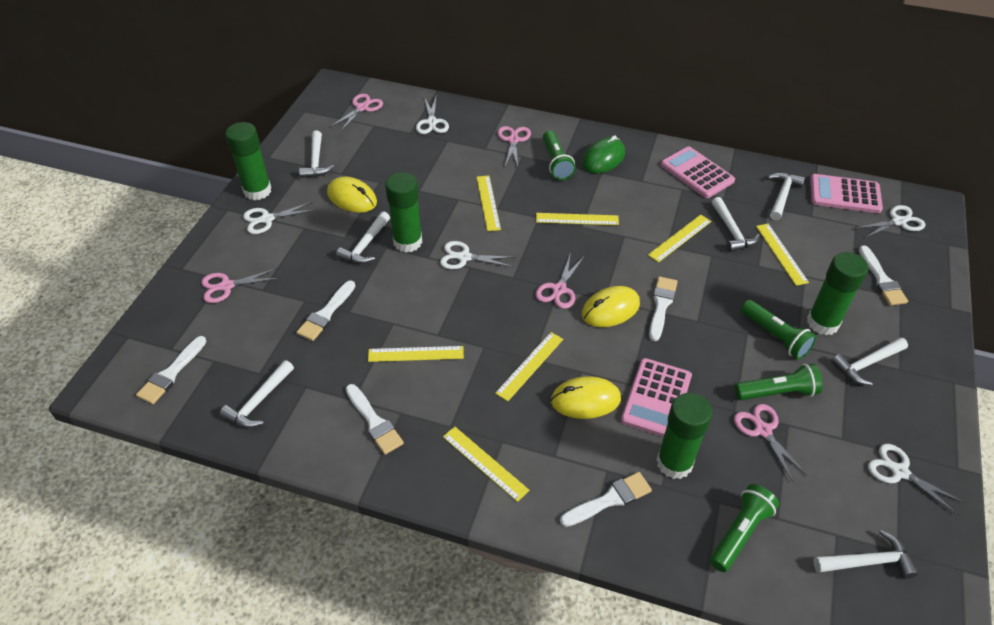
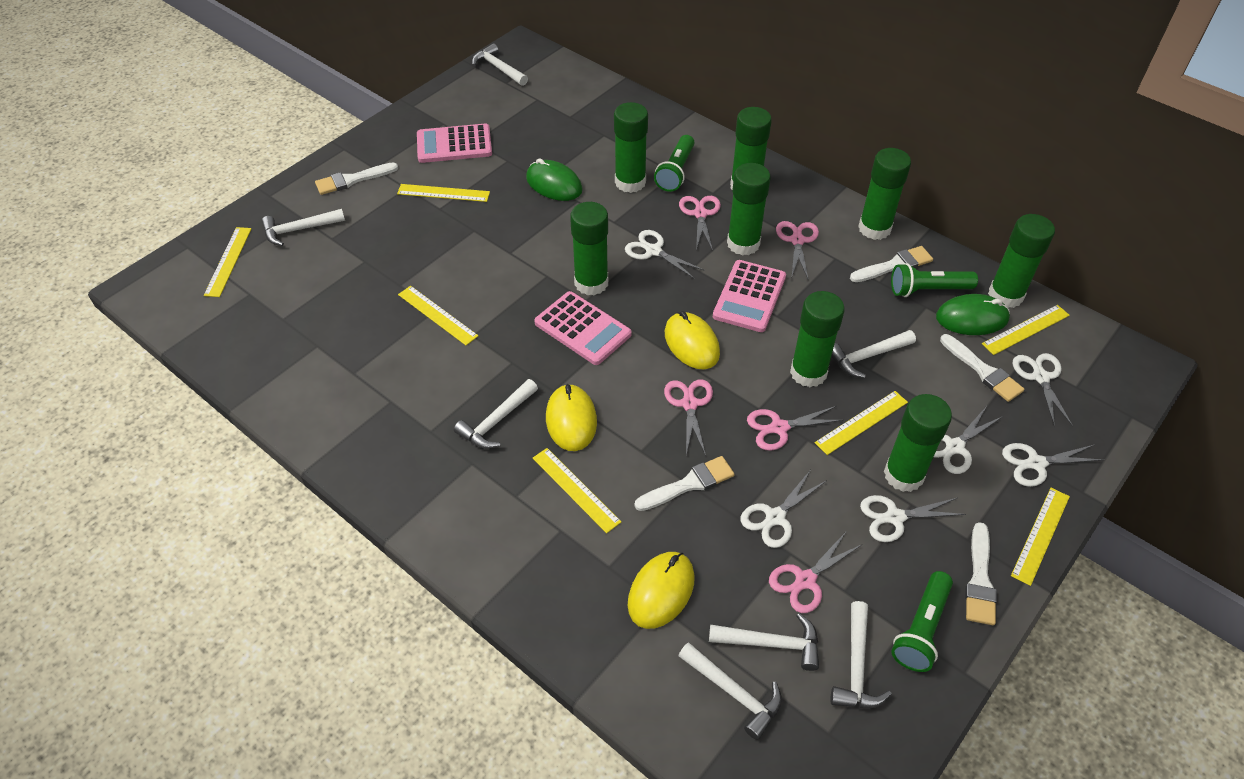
green flashlight: 4 -> 3
green glue stick: 4 -> 8
green mouse: 1 -> 2
white brush: 6 -> 5
white scissors: 5 -> 6

